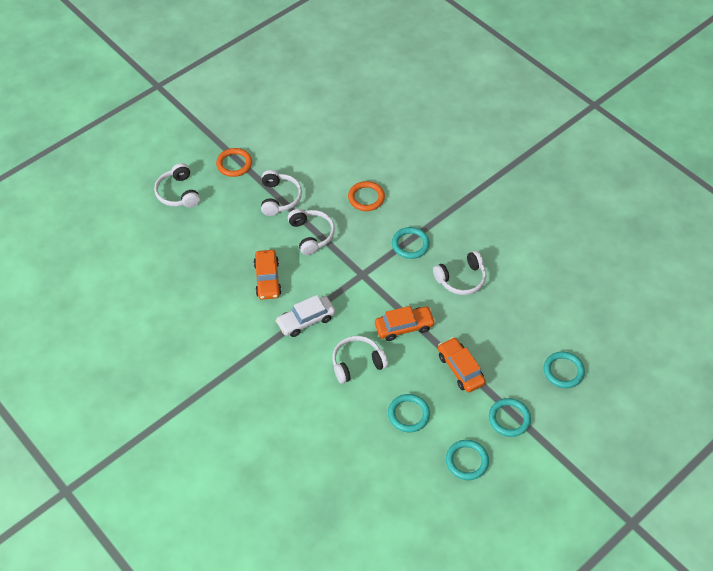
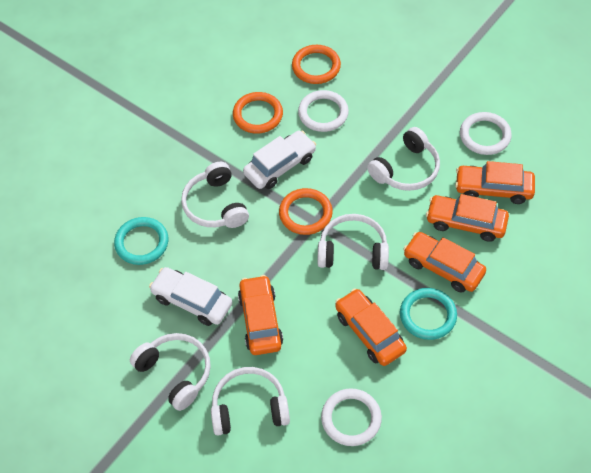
orange car: 3 -> 5
orange ring: 2 -> 3
turquoise ring: 5 -> 2
white car: 1 -> 2
white ring: 0 -> 3

